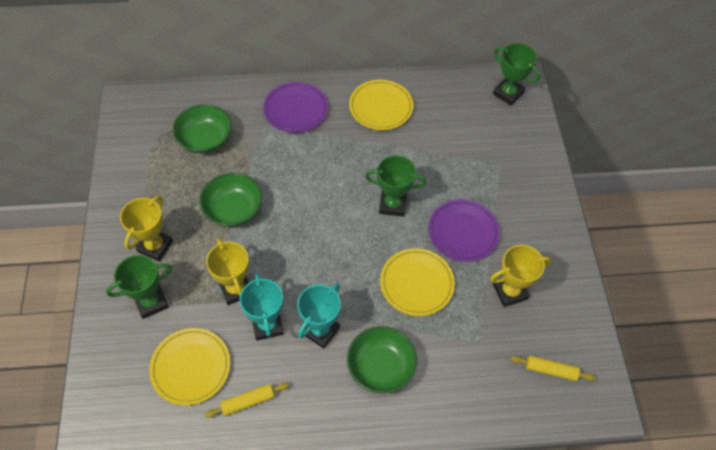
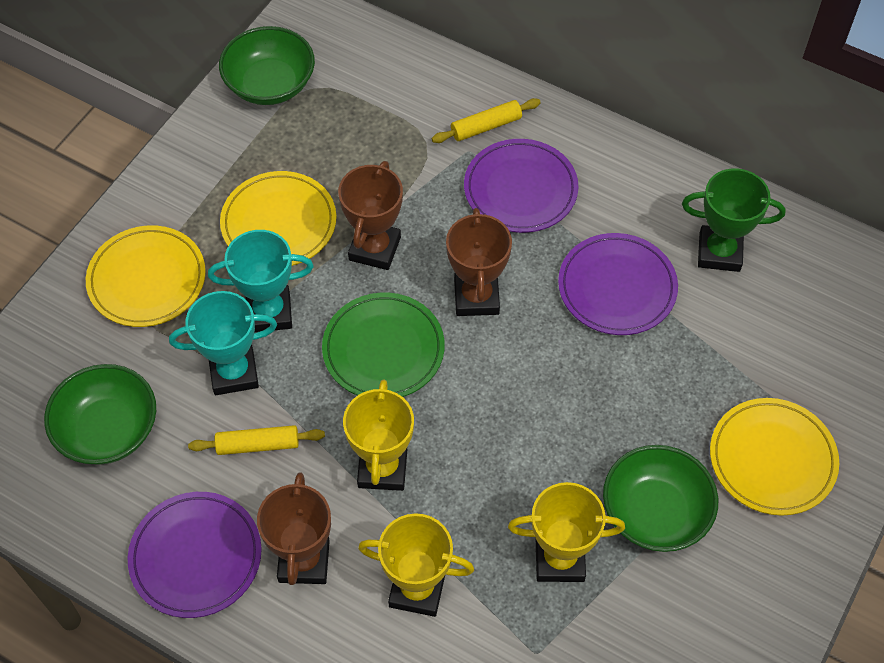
brown trophy: 0 -> 3
green plate: 0 -> 1
green trophy: 3 -> 1
purple plate: 2 -> 3

